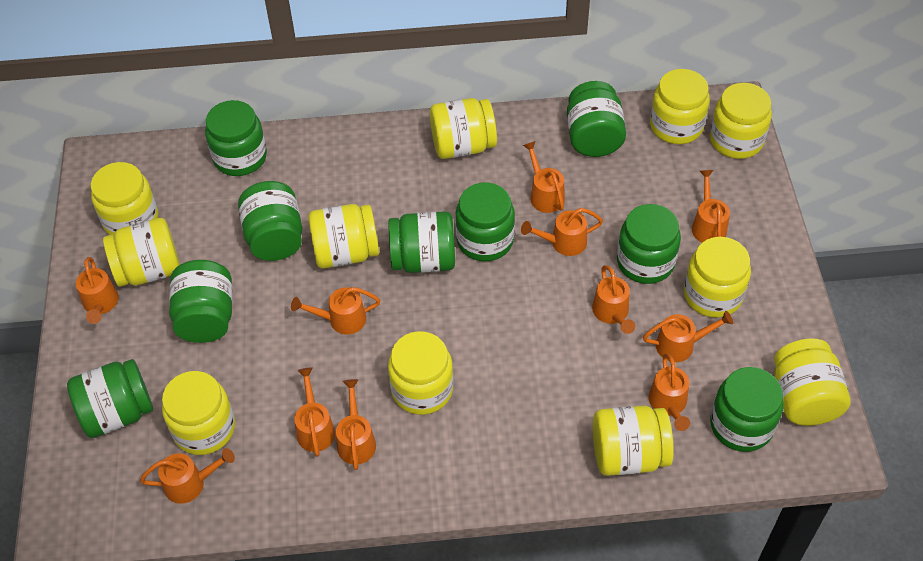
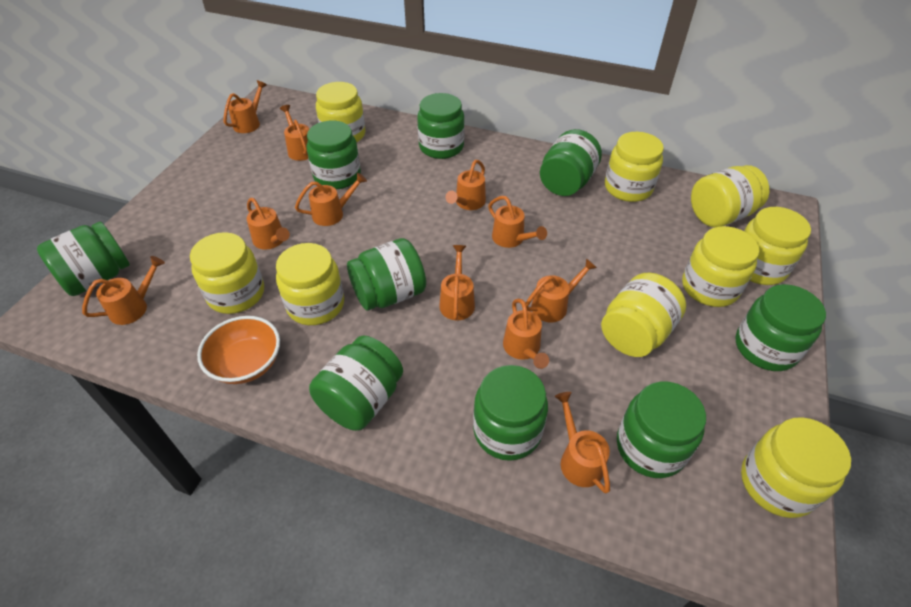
orange bowl: 0 -> 1
yellow jar: 11 -> 9

